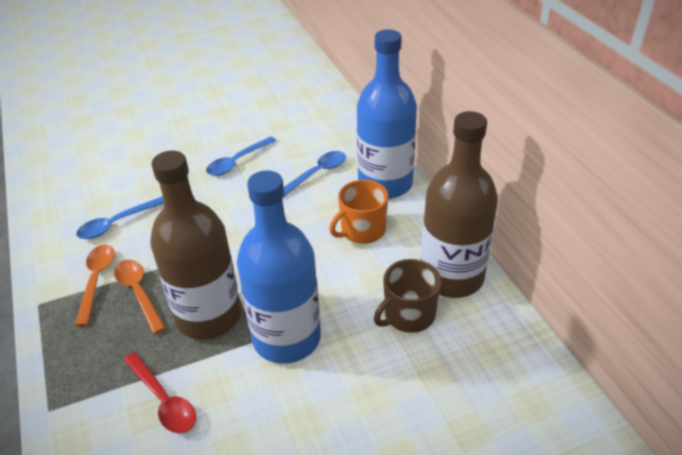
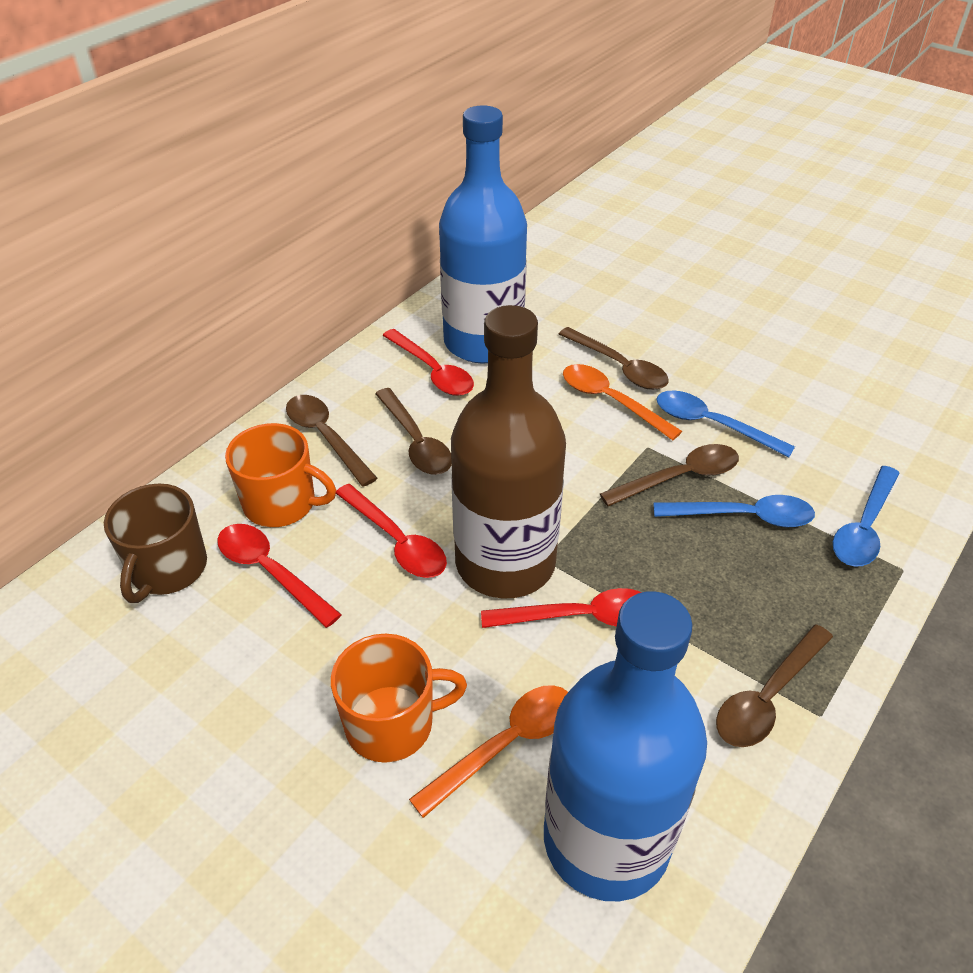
brown bottle: 2 -> 1
brown spoon: 0 -> 5
orange mug: 1 -> 2
red spoon: 1 -> 4

